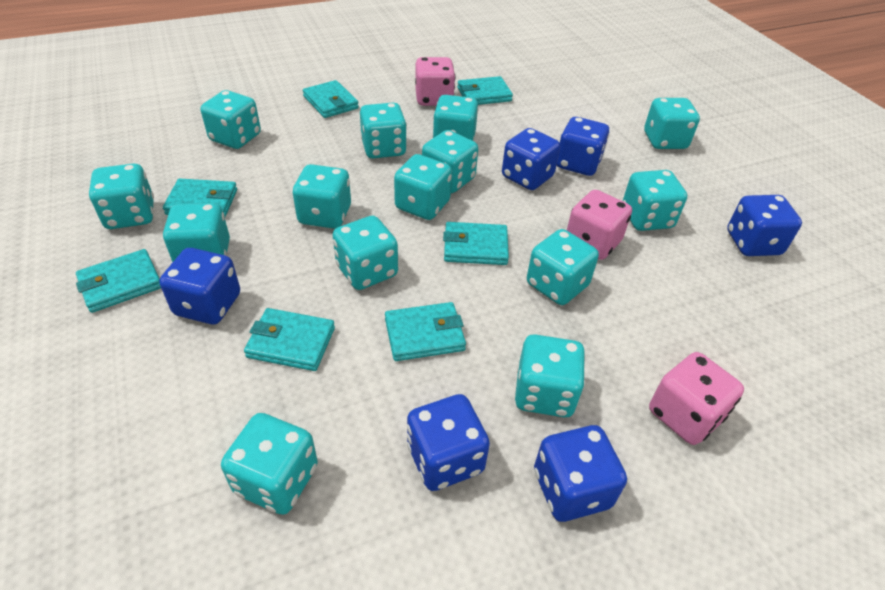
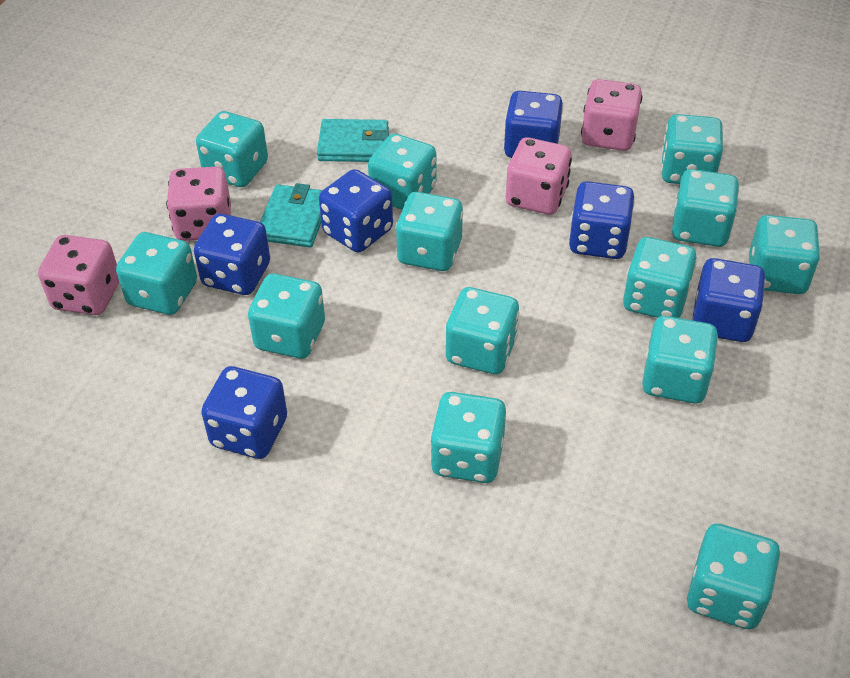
pink dice: 3 -> 4
turquoise dice: 14 -> 13
turquoise wallet: 7 -> 2

